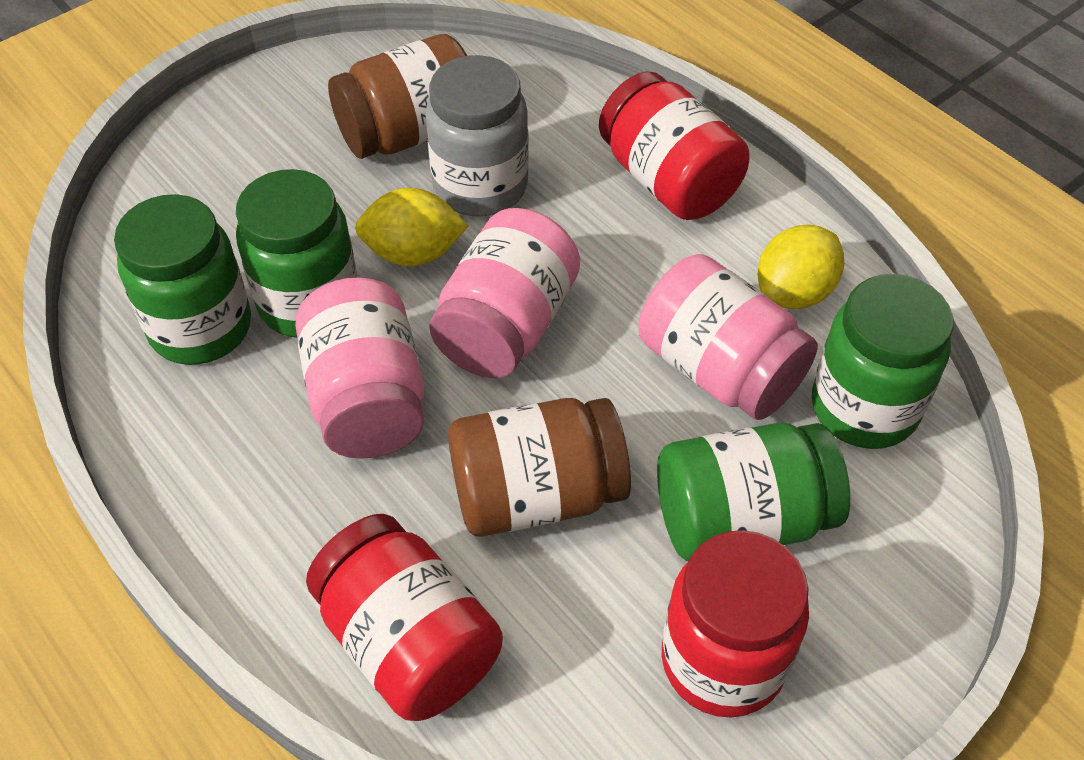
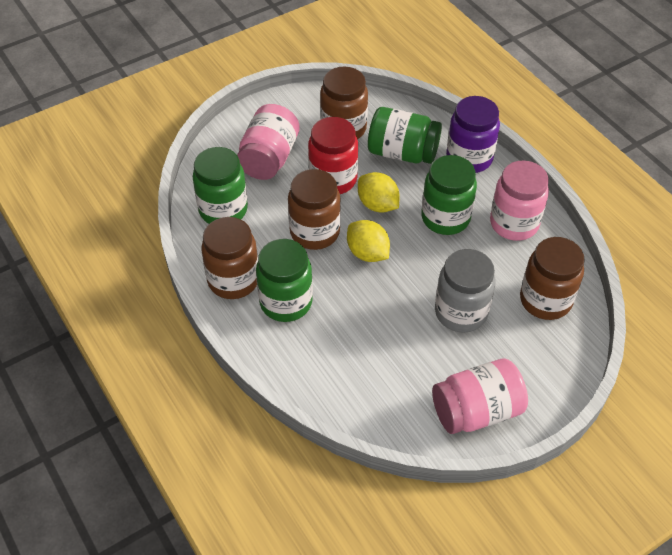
brown jar: 2 -> 4
purple jar: 0 -> 1
red jar: 3 -> 1

